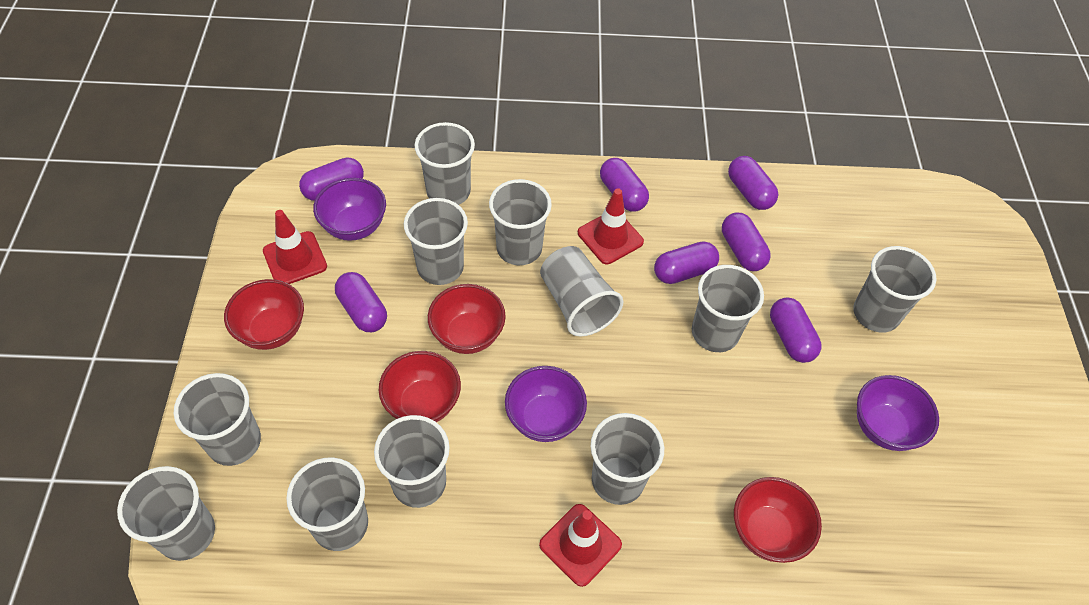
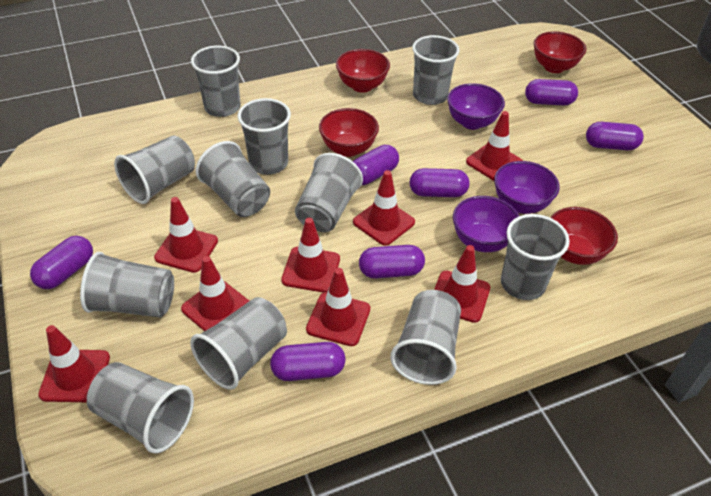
red traffic cone: 3 -> 8

